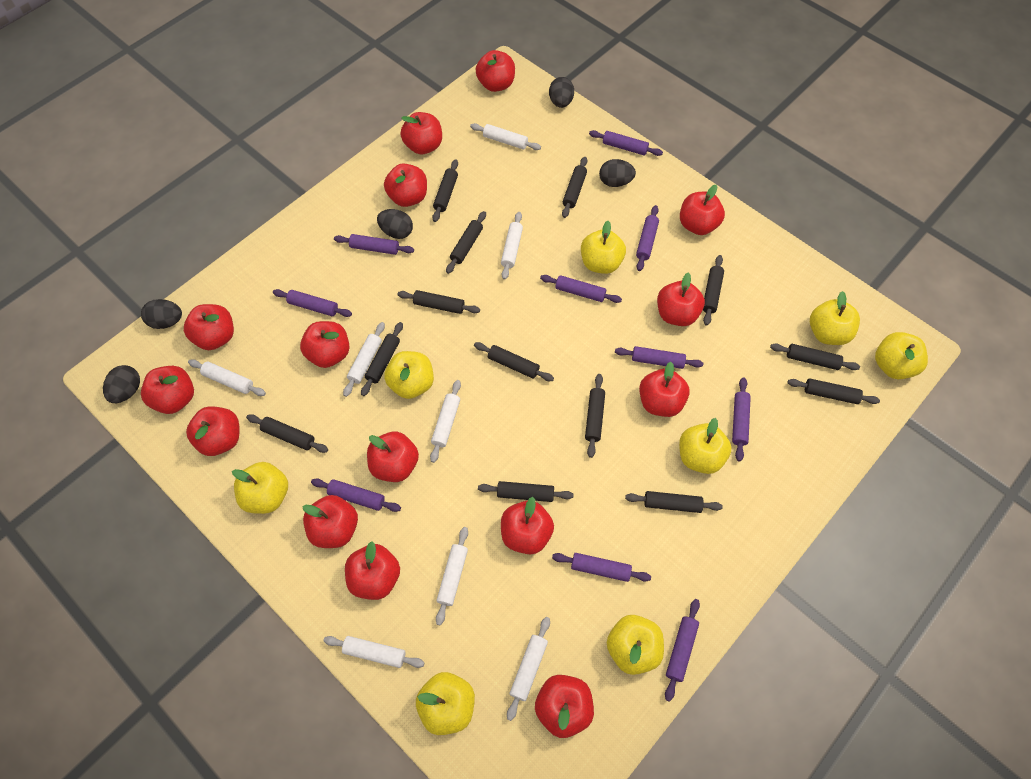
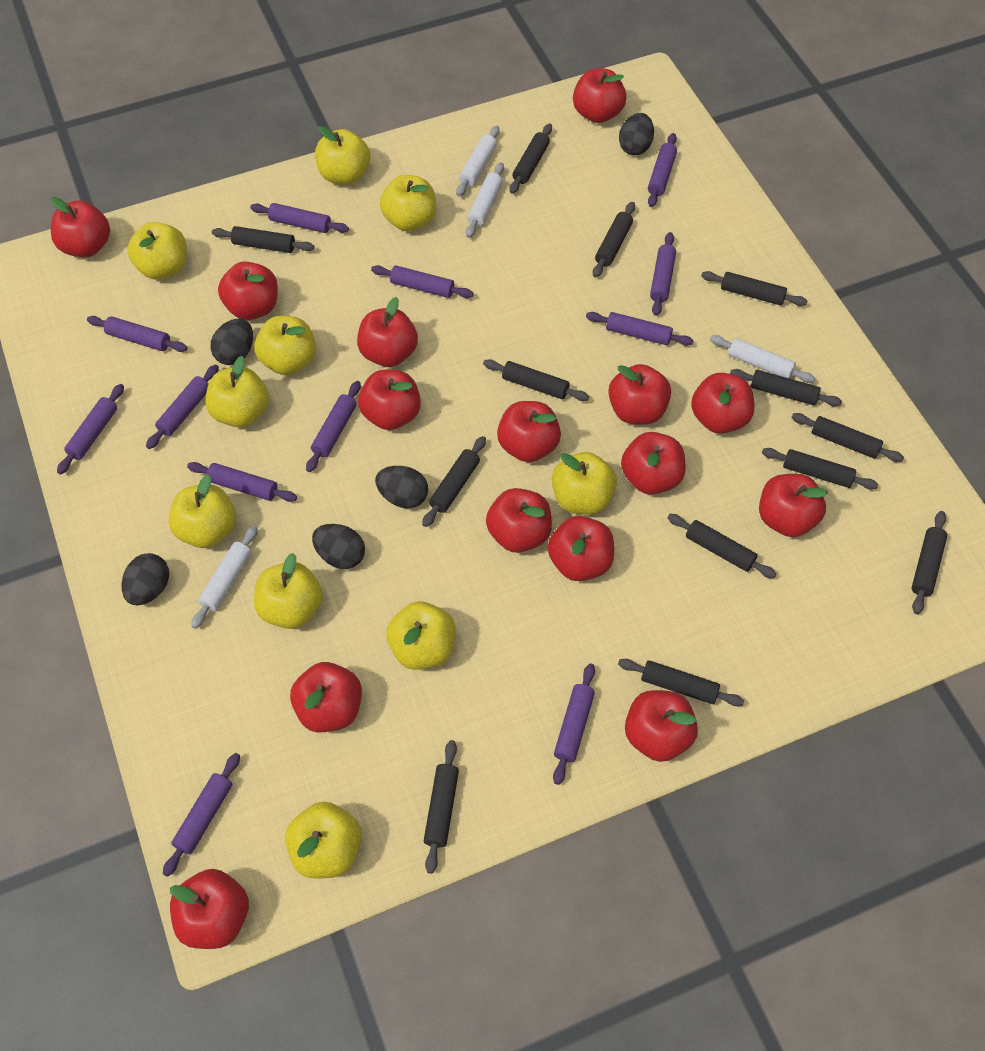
purple rolling pin: 10 -> 12
white rolling pin: 8 -> 4
yellow apple: 8 -> 10

